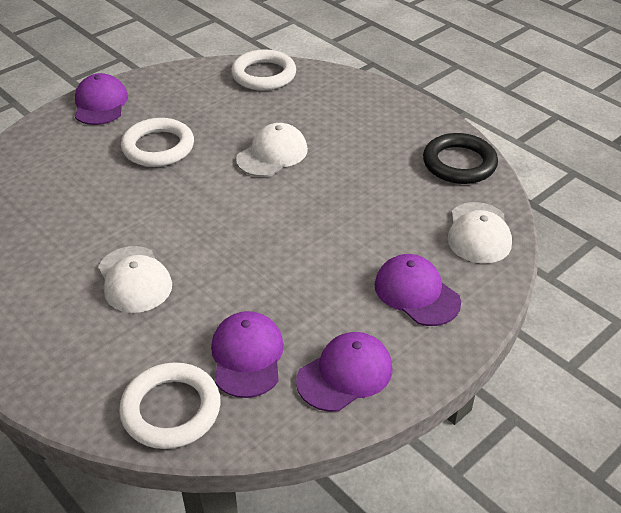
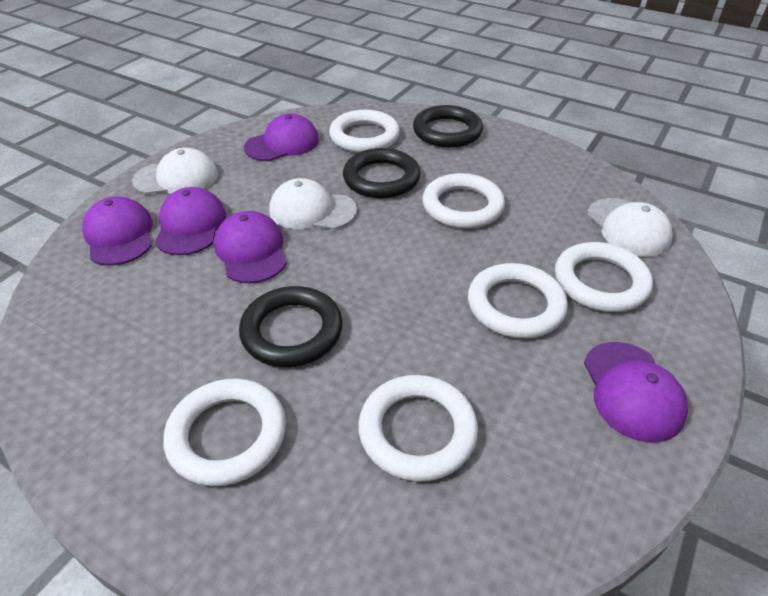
black ring: 1 -> 3
purple cap: 4 -> 5
white ring: 3 -> 6

